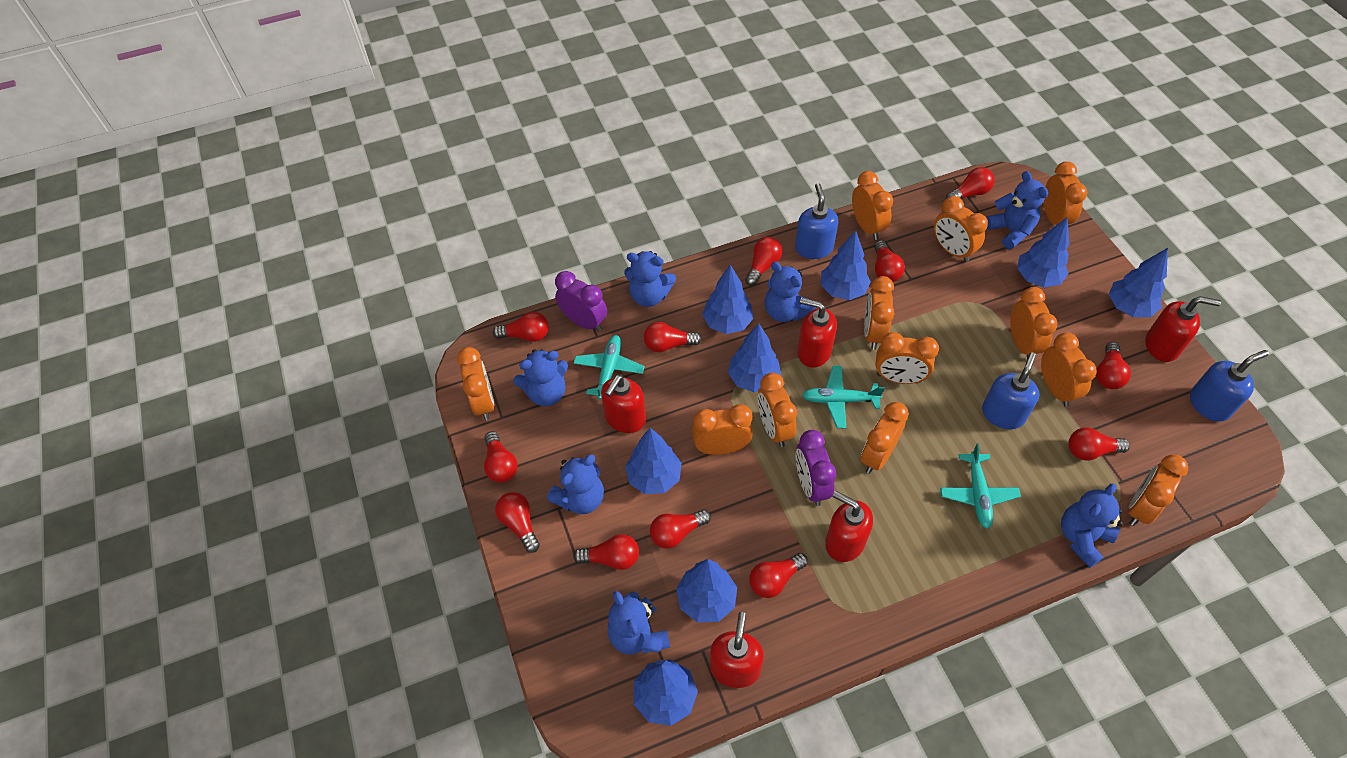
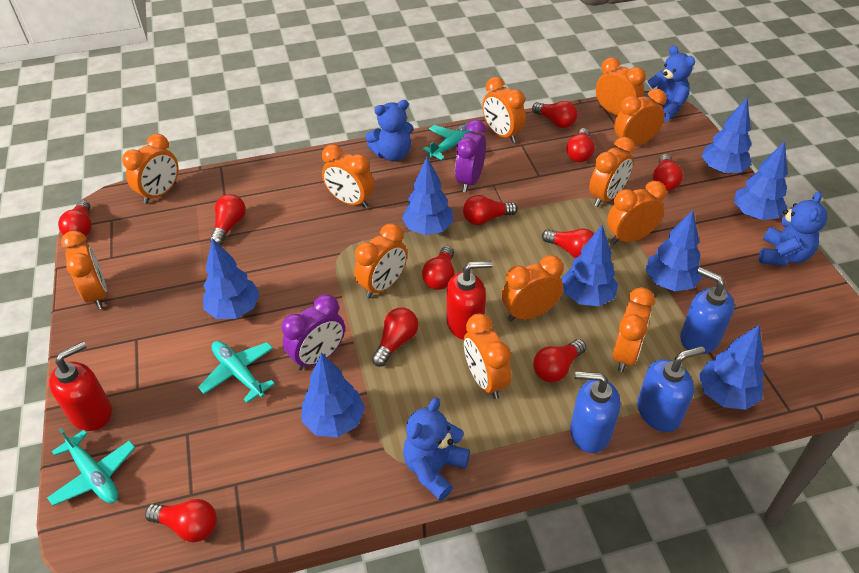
blue teddy bear: 7 -> 4
red light bulb: 12 -> 11
red soap dispenser: 5 -> 2

